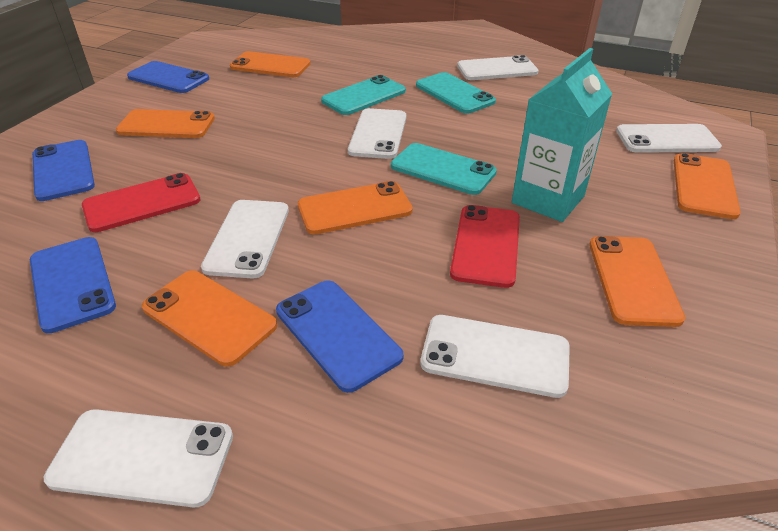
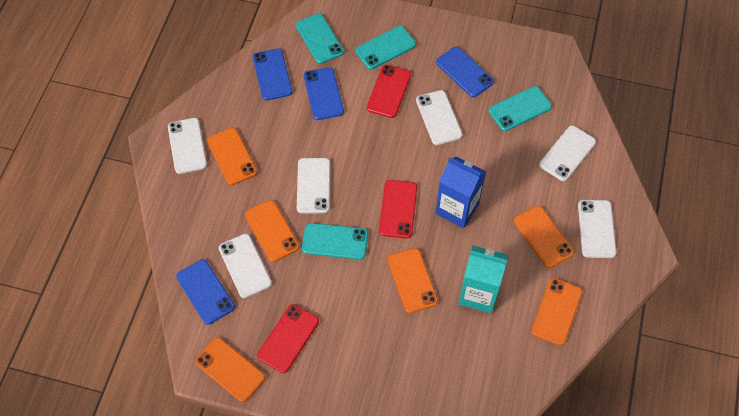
blue carton: 0 -> 1
red phone: 2 -> 3
turquoise phone: 3 -> 4

